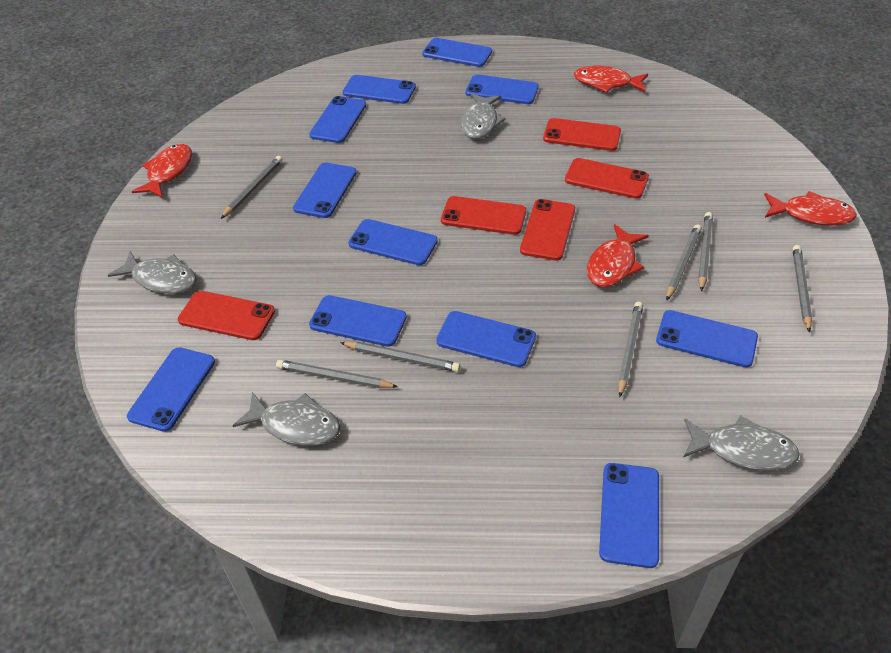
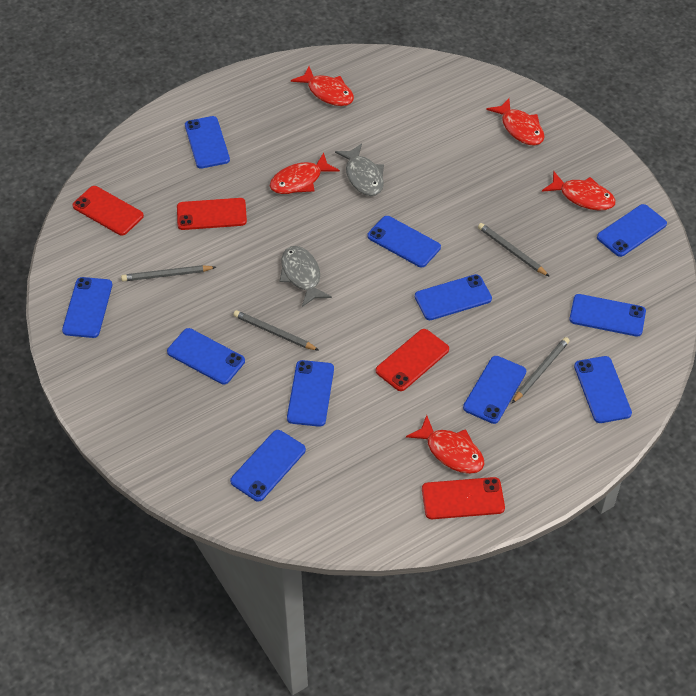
grey fish: 4 -> 2
grey pencil: 7 -> 4
red fish: 4 -> 5
red phone: 5 -> 4

